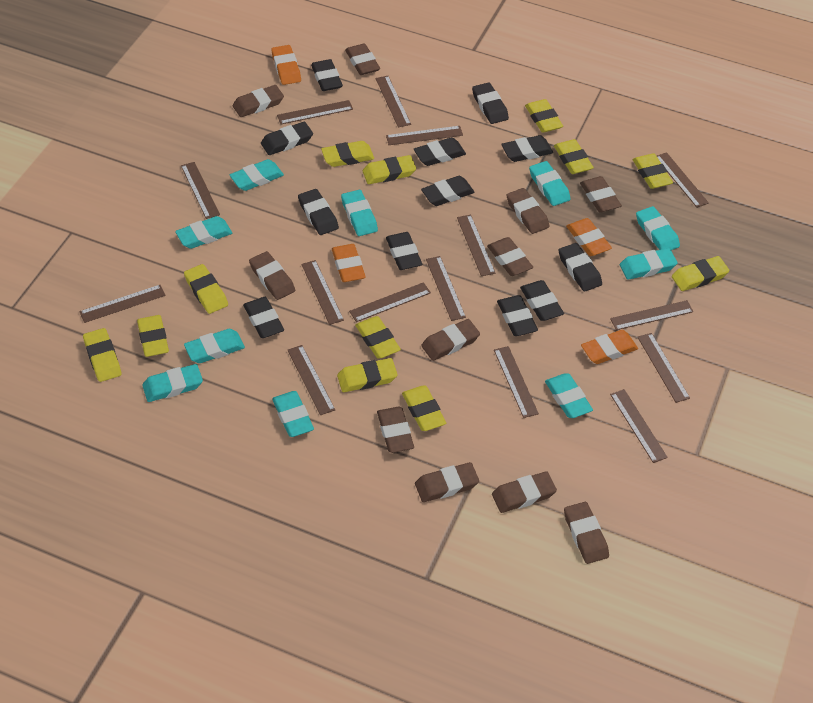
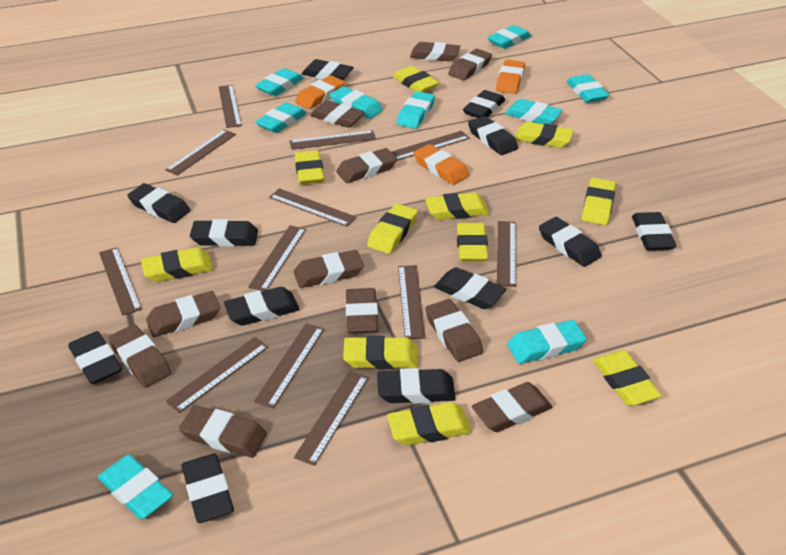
brown ruler: 15 -> 12
orange eraser: 4 -> 3
turquoise eraser: 10 -> 9
yellow eraser: 12 -> 11

